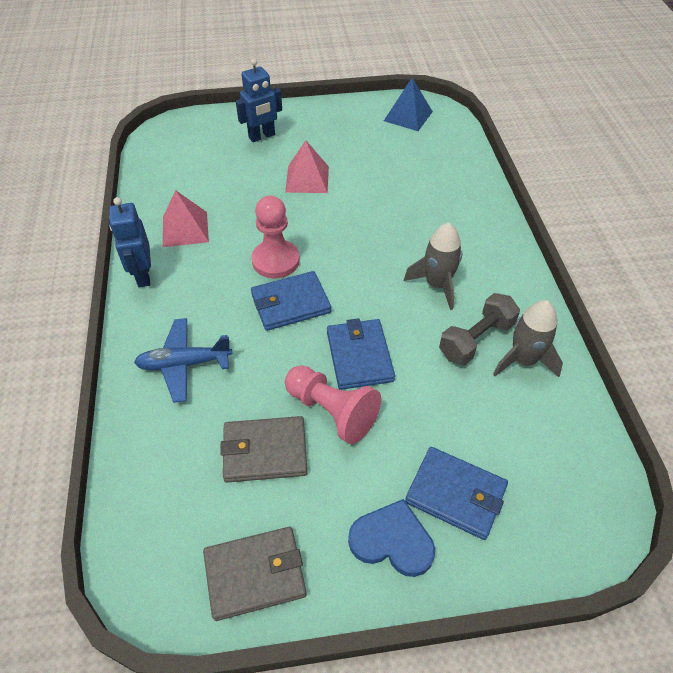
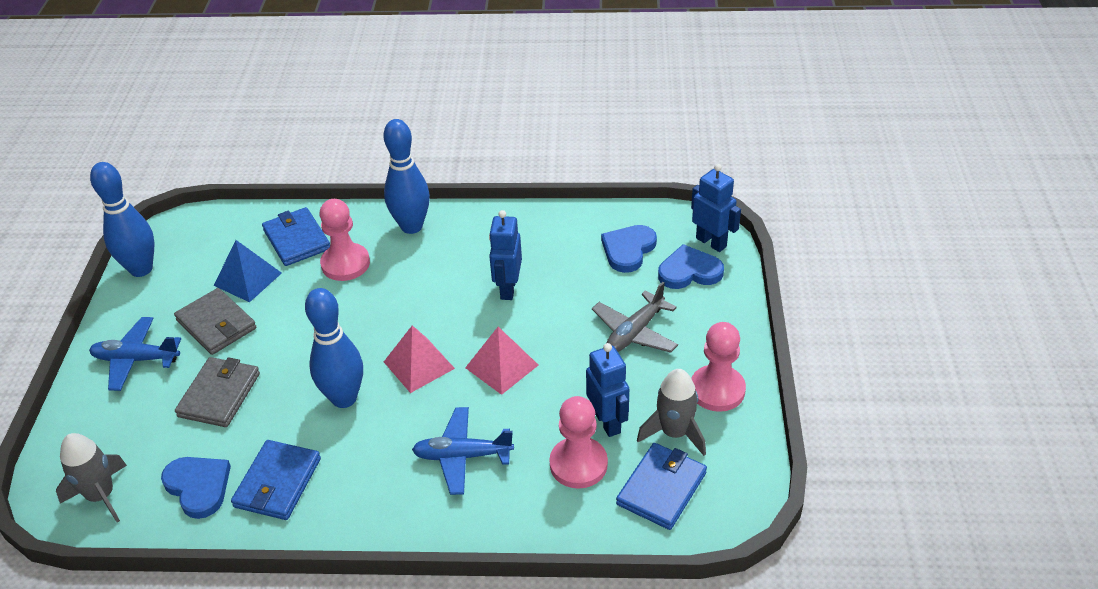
blue bowling pin: 0 -> 3
blue heart: 1 -> 3
blue plane: 1 -> 2
blue robot: 2 -> 3
grey dumbbell: 1 -> 0
grey plane: 0 -> 1
pink pawn: 2 -> 3

